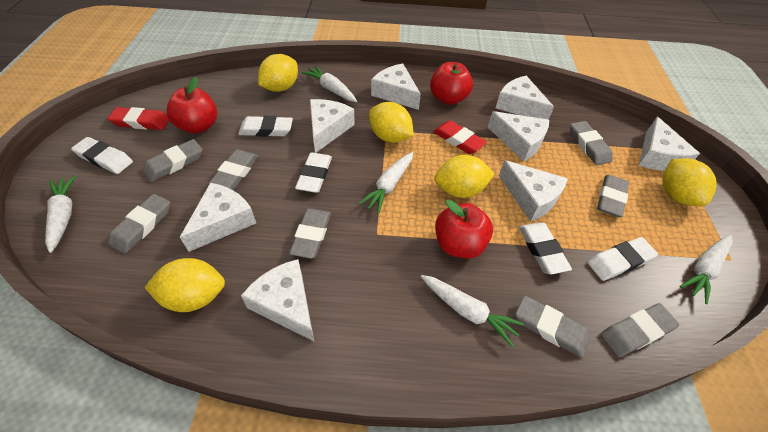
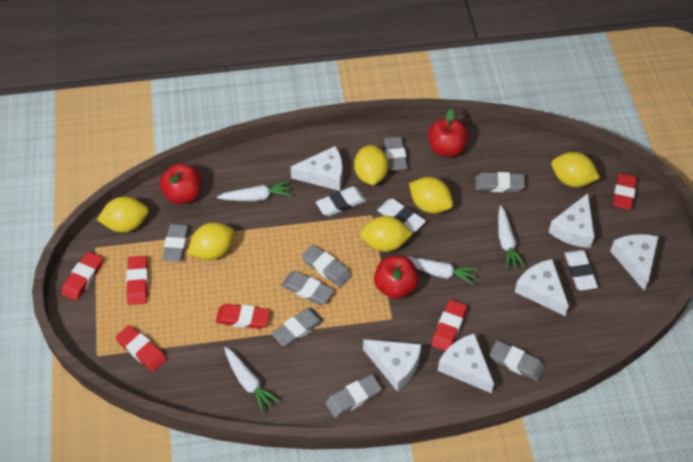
red eraser: 2 -> 6
white carrot: 5 -> 4
white cheese: 8 -> 6
white eraser: 5 -> 3
yellow lemon: 5 -> 6

